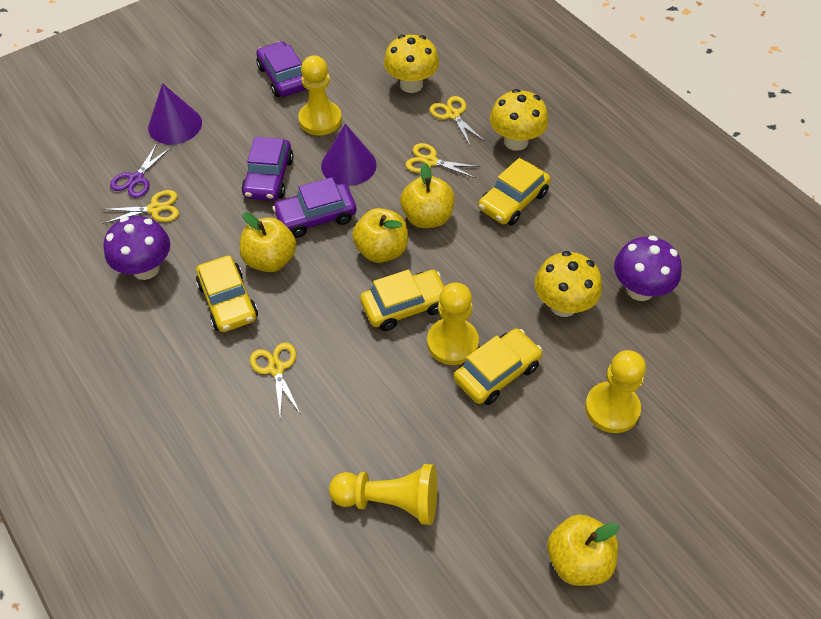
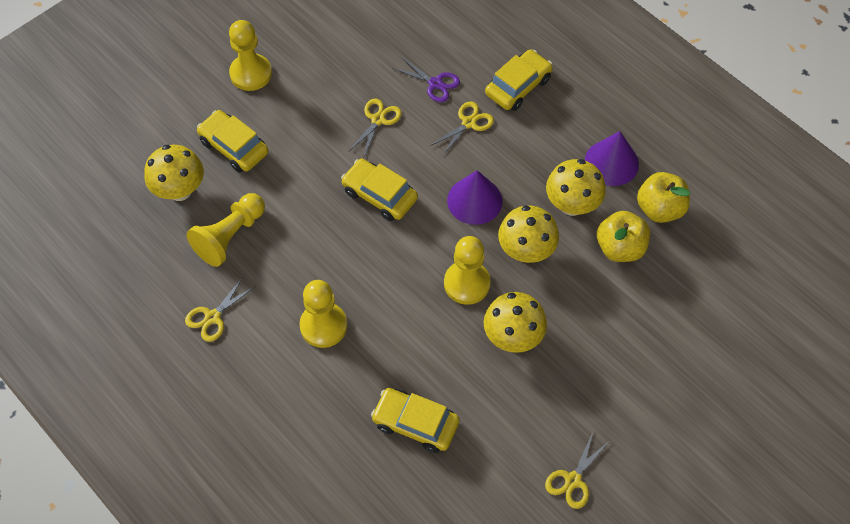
purple car: 3 -> 0
purple mushroom: 2 -> 0
yellow apple: 4 -> 2
yellow mushroom: 3 -> 4

